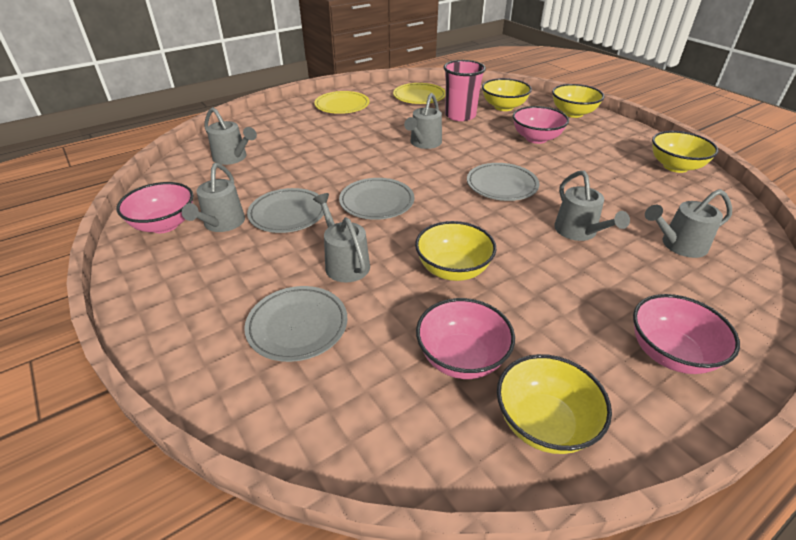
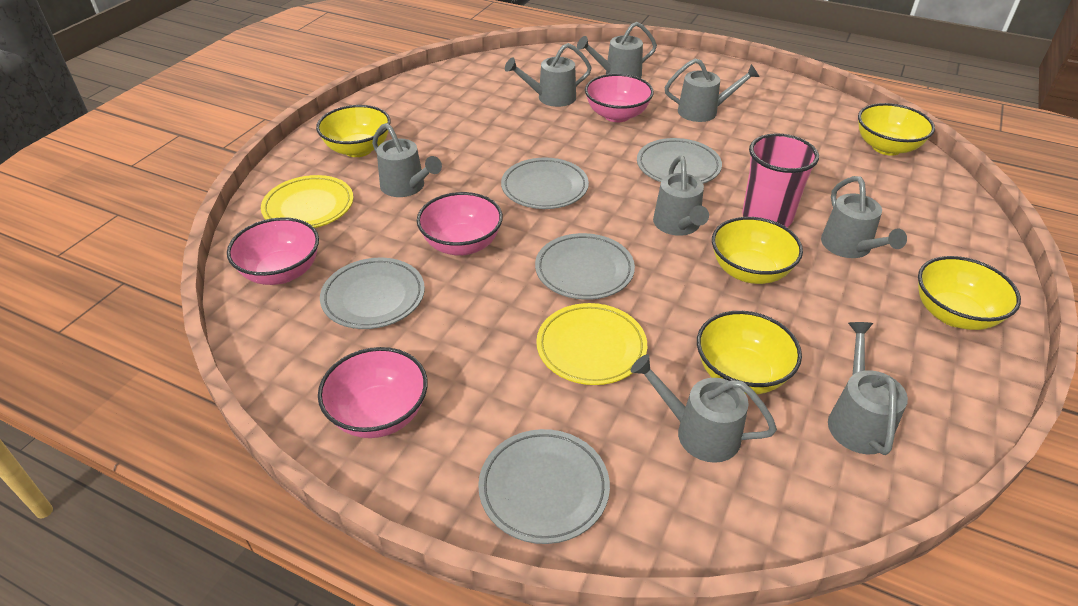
grey plate: 4 -> 5
grey watering can: 6 -> 8

